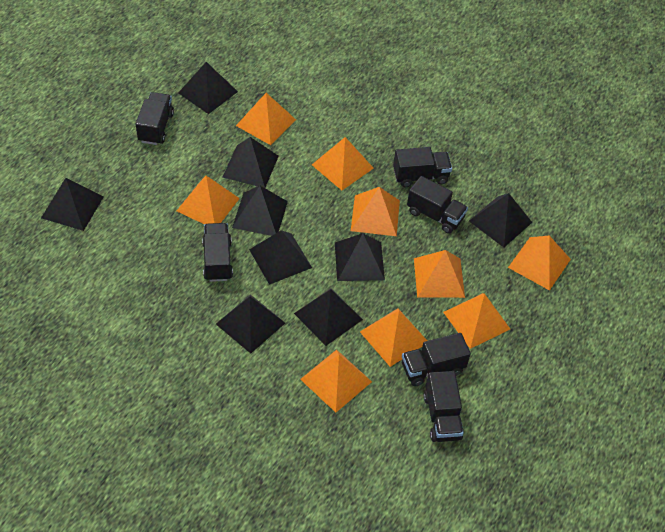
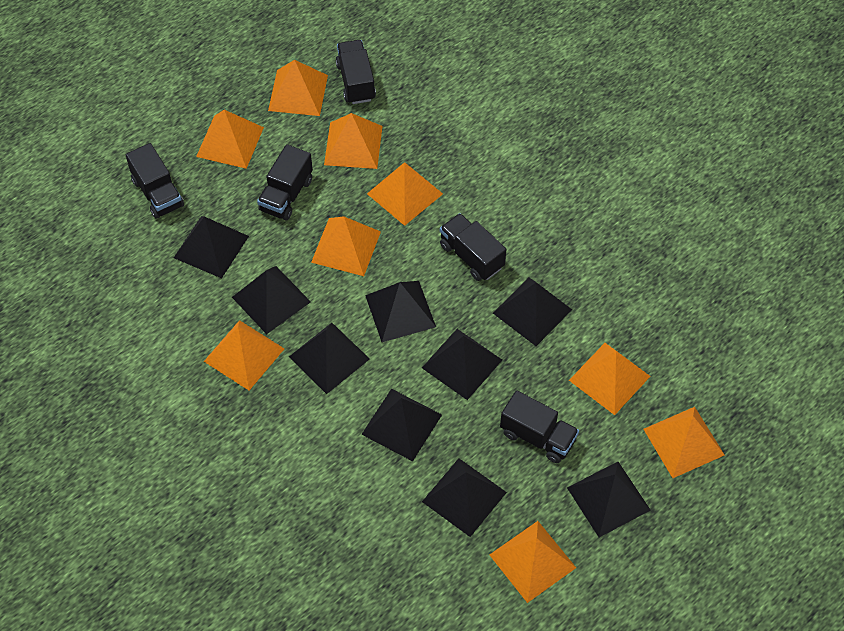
black truck: 6 -> 5

